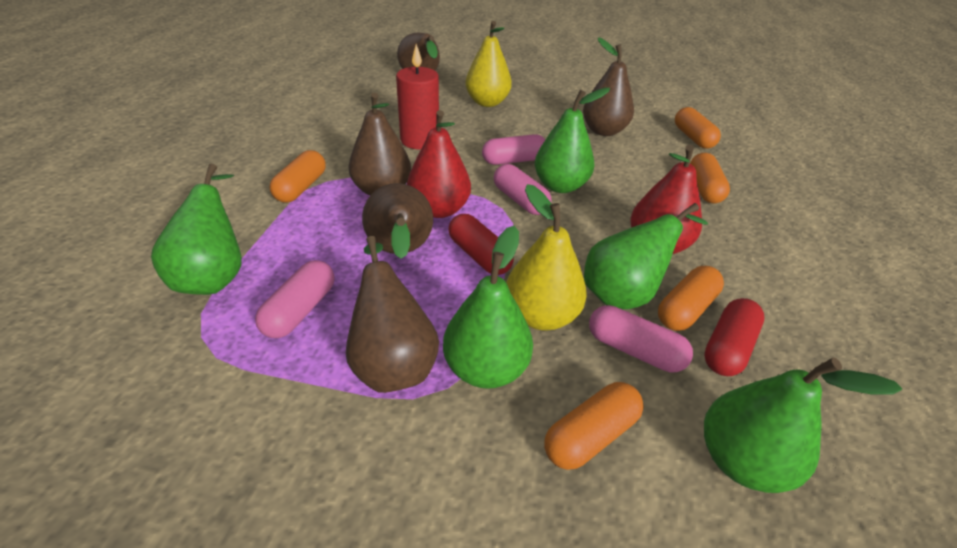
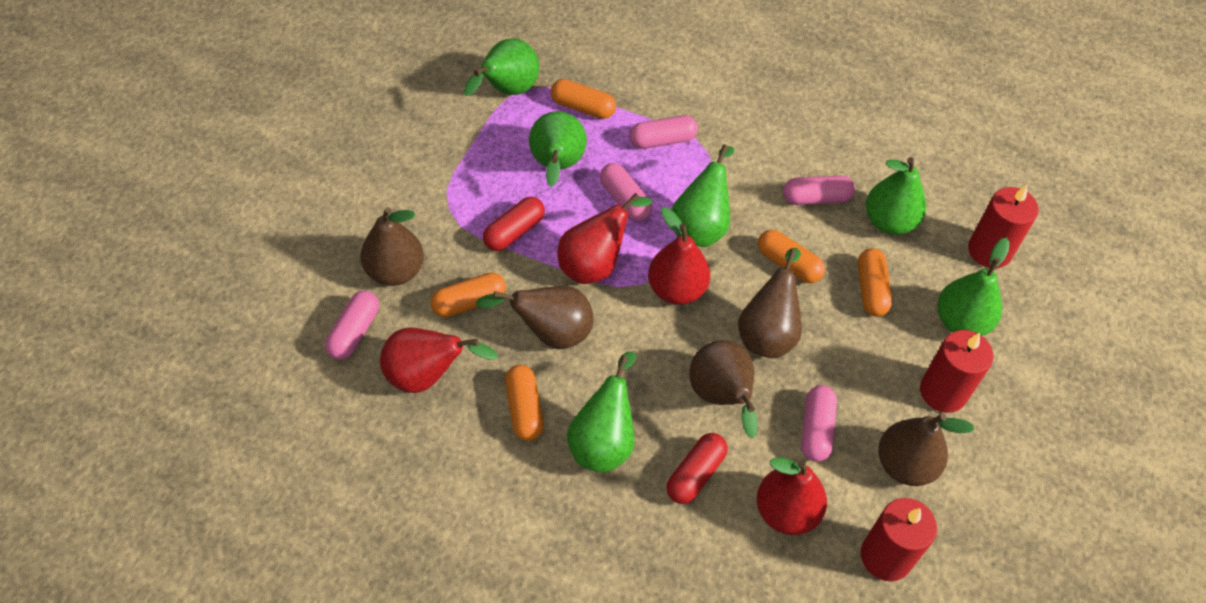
green pear: 5 -> 6
pink capsule: 4 -> 5
red candle: 1 -> 3
red pear: 2 -> 4
yellow pear: 2 -> 0

